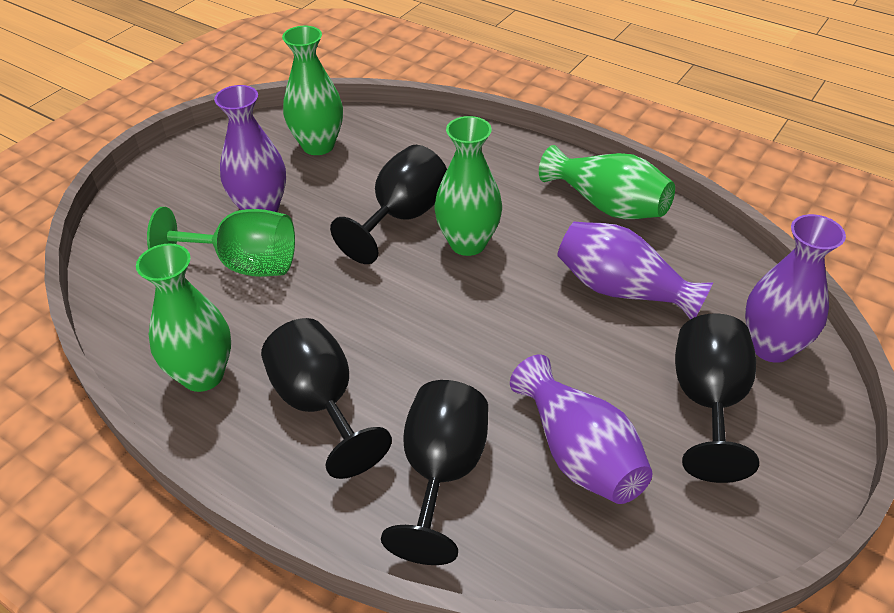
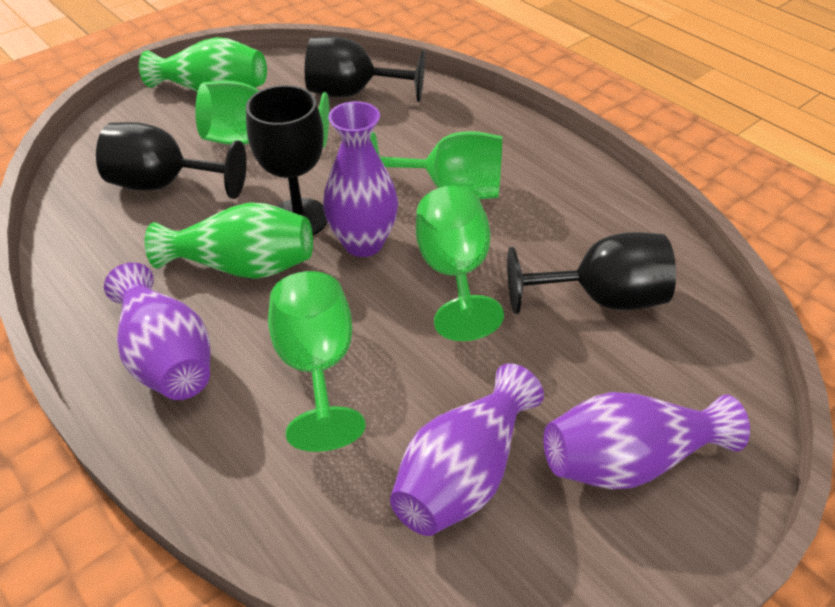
green goblet: 1 -> 4
green vase: 4 -> 2

